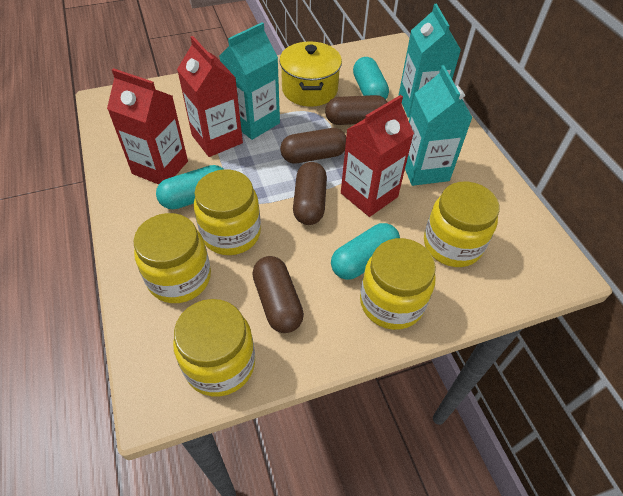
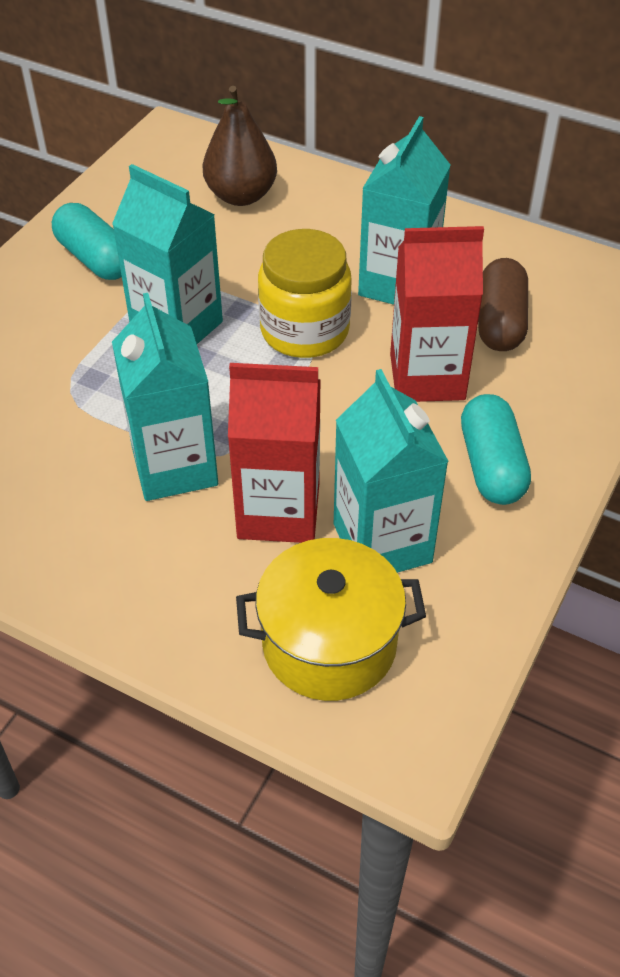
brown capsule: 4 -> 1
brown pear: 0 -> 1
red carton: 3 -> 2
turquoise capsule: 3 -> 2
turquoise carton: 3 -> 4
yellow jar: 5 -> 1

